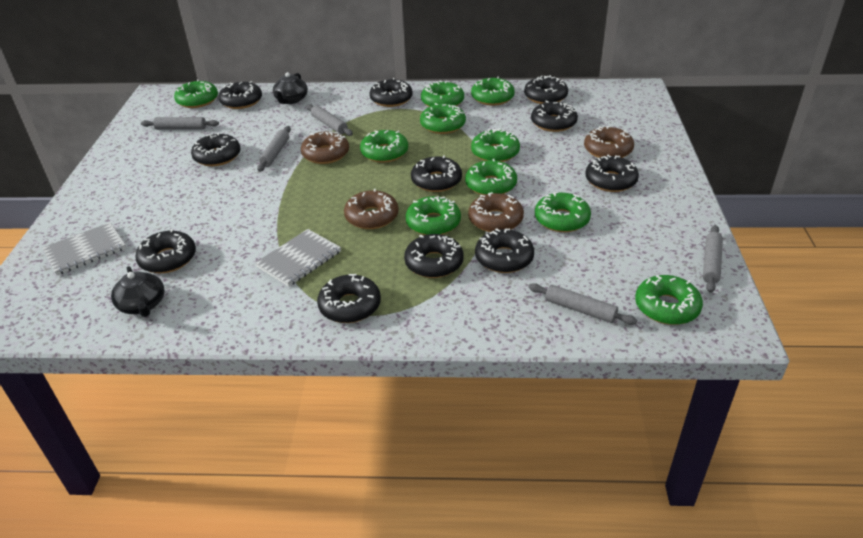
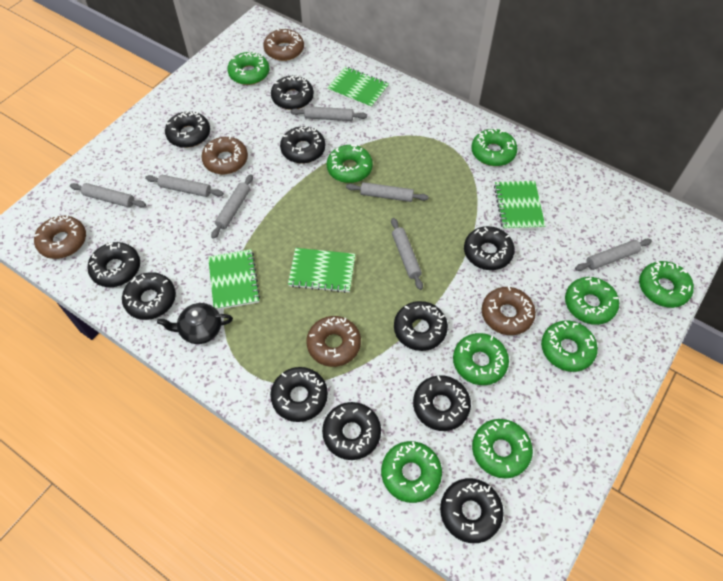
black teapot: 2 -> 1
brown donut: 4 -> 5
green donut: 10 -> 9
green notebook: 0 -> 4
grey notebook: 2 -> 0
grey rolling pin: 5 -> 7

